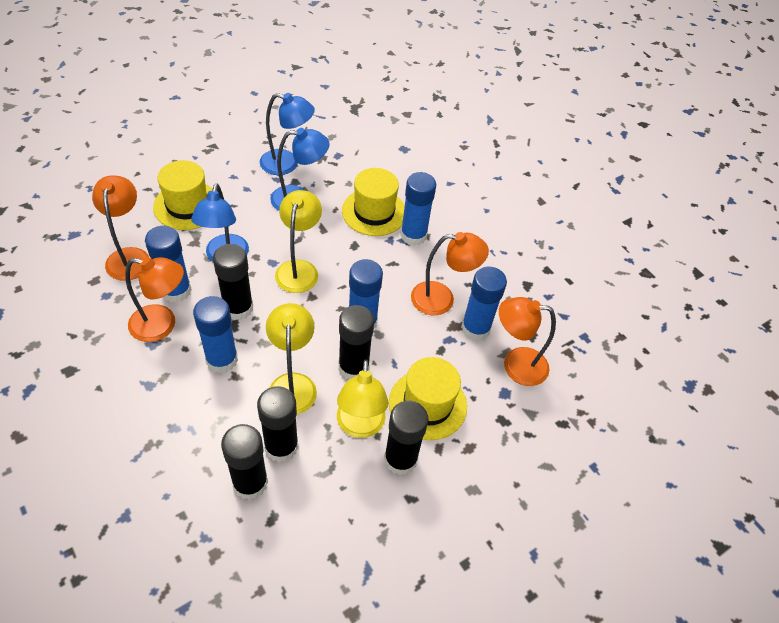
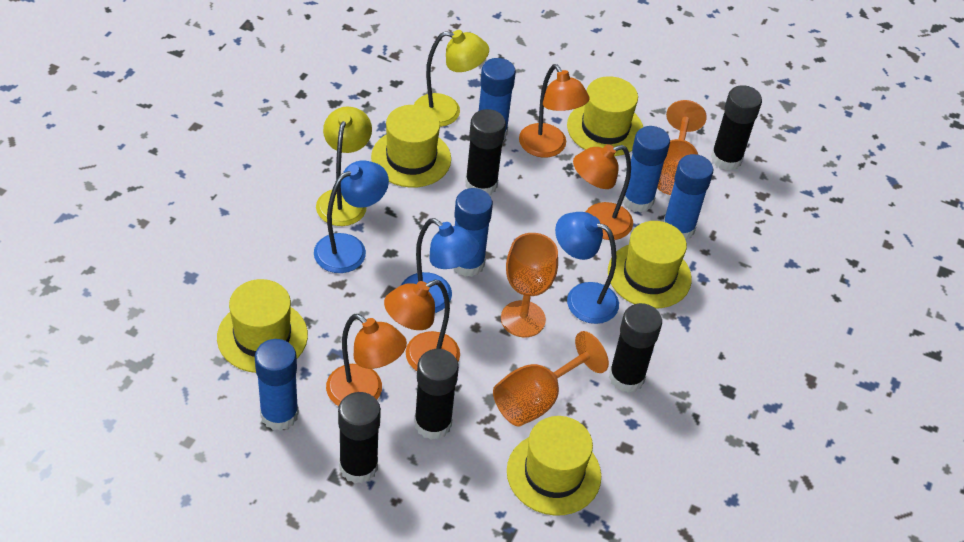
orange goblet: 0 -> 3
yellow hat: 3 -> 5
yellow lamp: 3 -> 2

